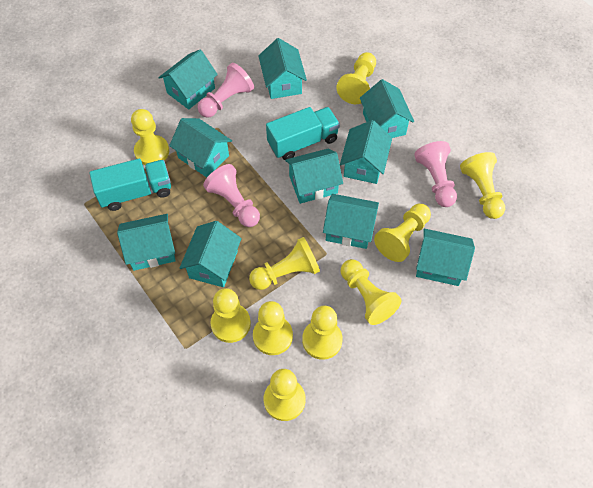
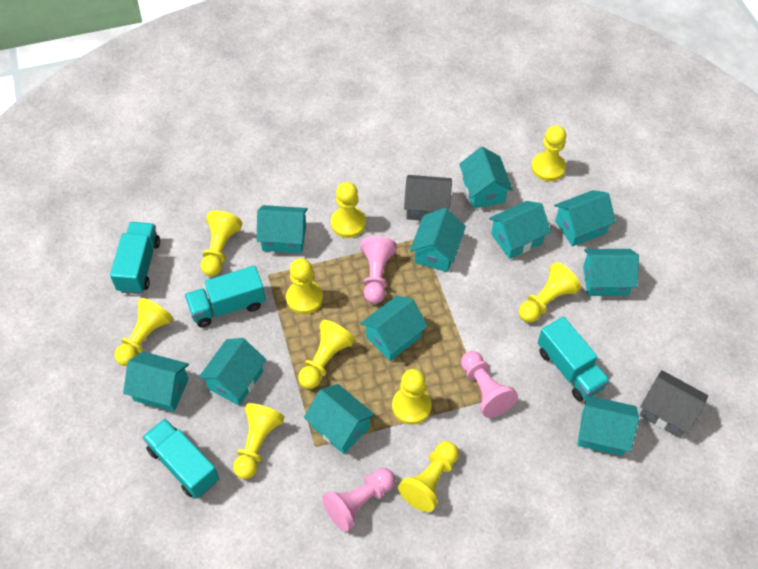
grey house: 0 -> 2
turquoise house: 10 -> 11
turquoise truck: 2 -> 4

